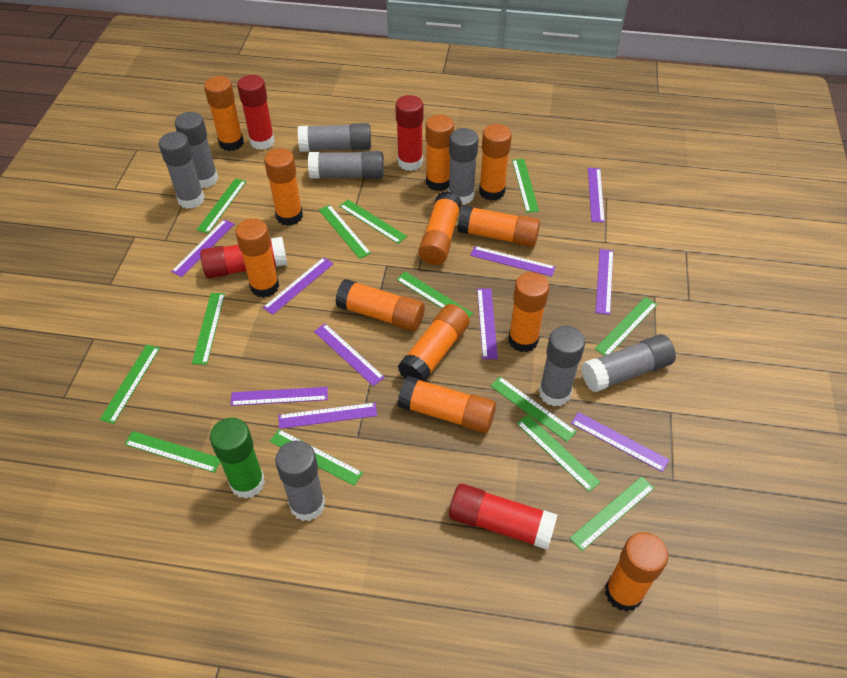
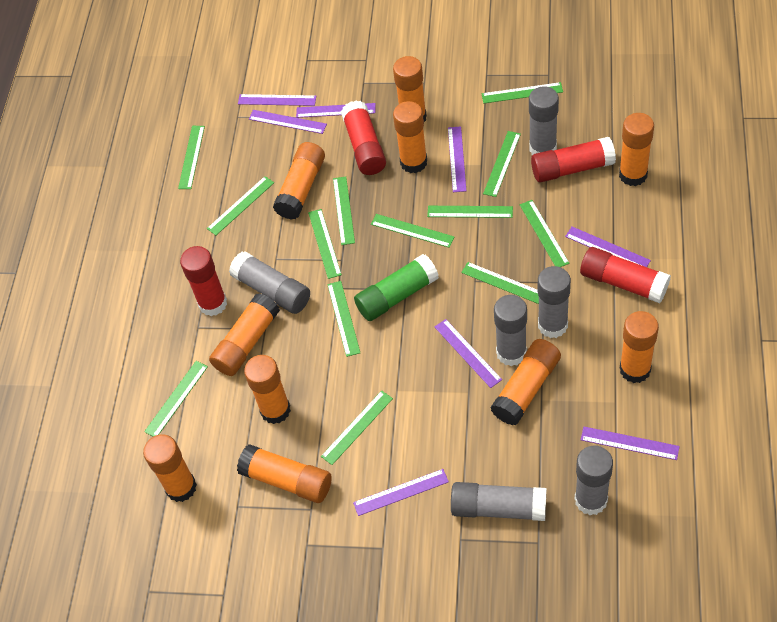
grey glue stick: 8 -> 6
orange glue stick: 12 -> 10
purple ruler: 10 -> 8

